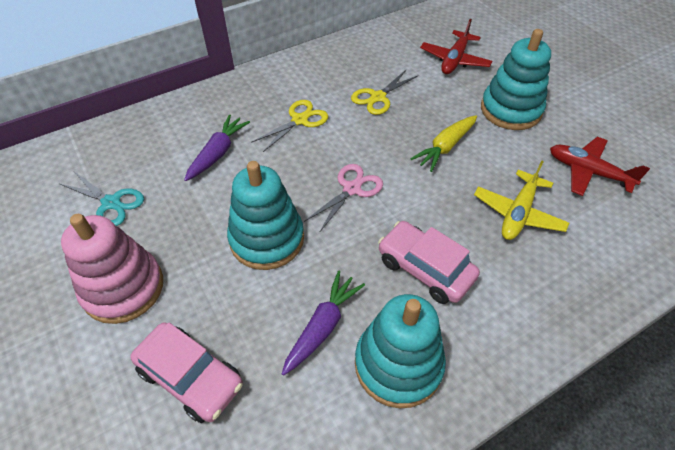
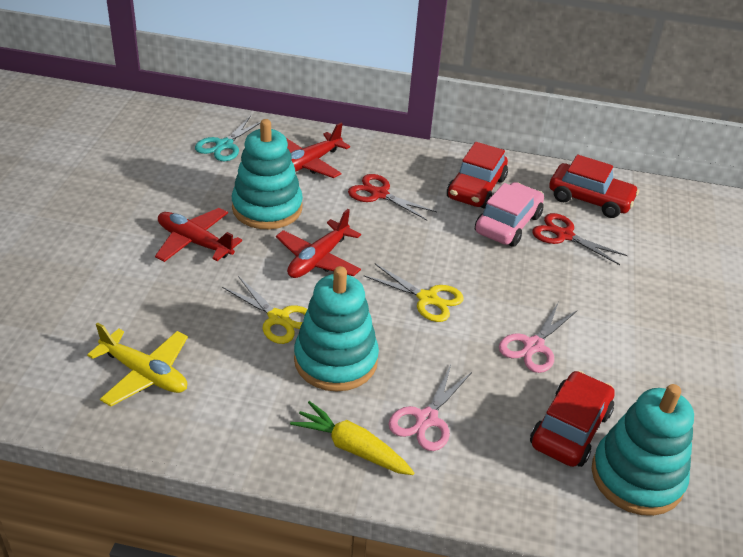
pink car: 2 -> 1
pink scissors: 1 -> 2
pink stacking toy: 1 -> 0
purple carrot: 2 -> 0
red car: 0 -> 3
red plane: 2 -> 3
red scissors: 0 -> 2

